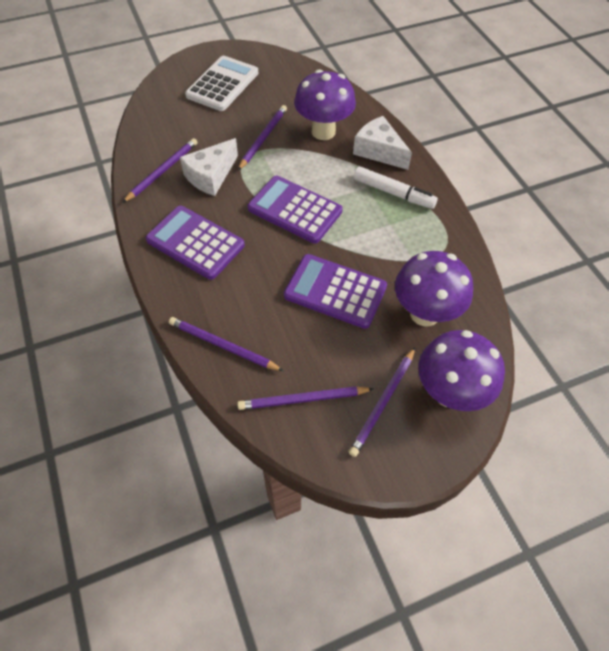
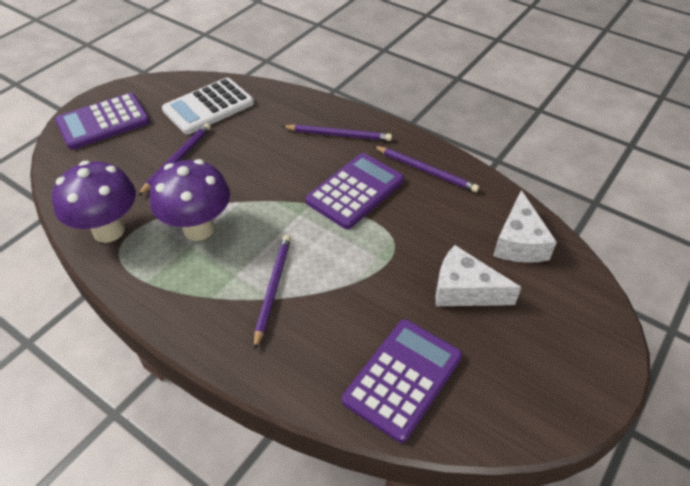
purple mushroom: 3 -> 2
purple pencil: 5 -> 4
white marker: 1 -> 0

